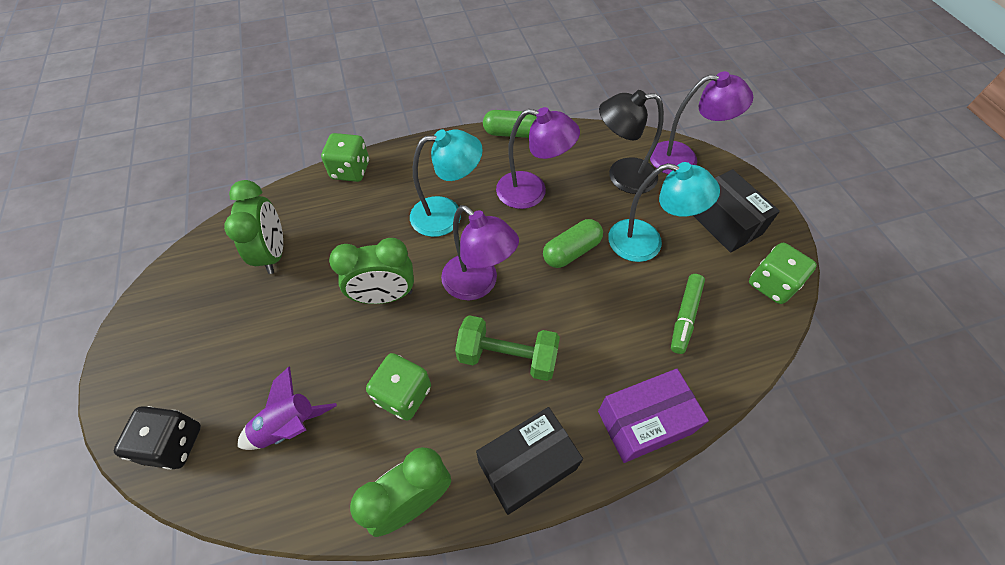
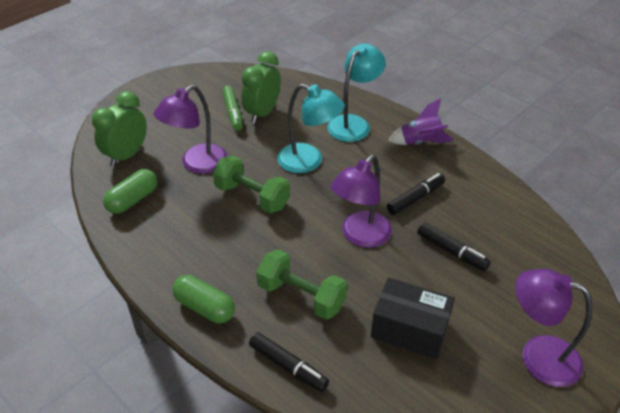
black box: 2 -> 1
black dice: 1 -> 0
black lamp: 1 -> 0
black marker: 0 -> 3
green clock: 3 -> 2
green dice: 3 -> 0
green dumbbell: 1 -> 2
purple box: 1 -> 0

